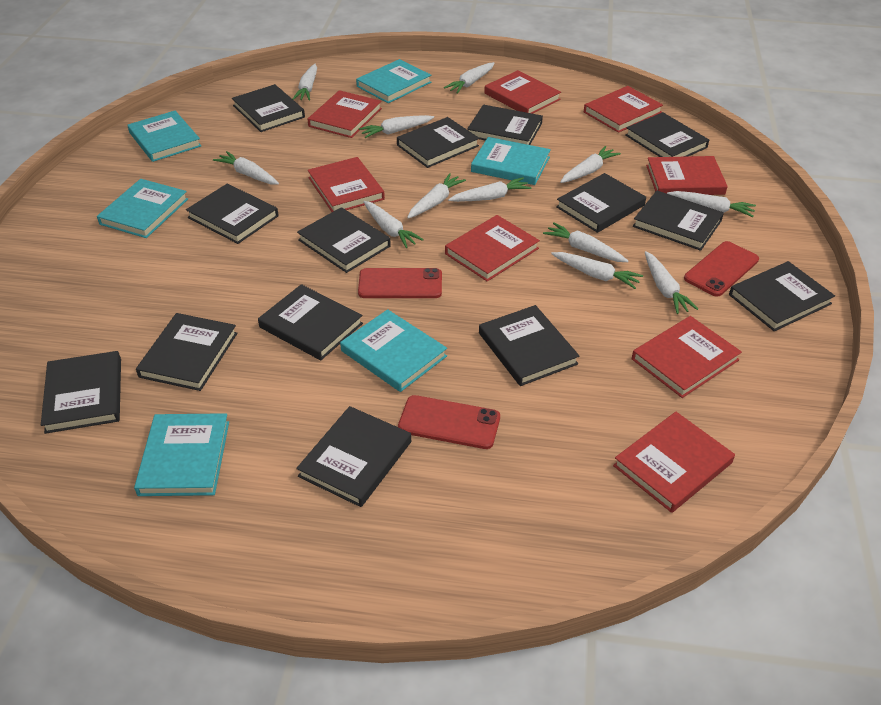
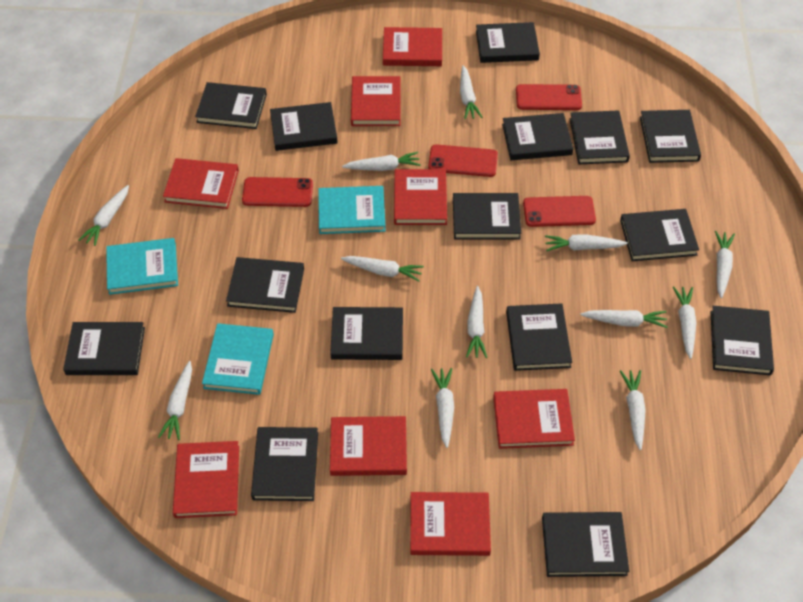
black book: 14 -> 15
red phone: 3 -> 4
turquoise book: 6 -> 3

